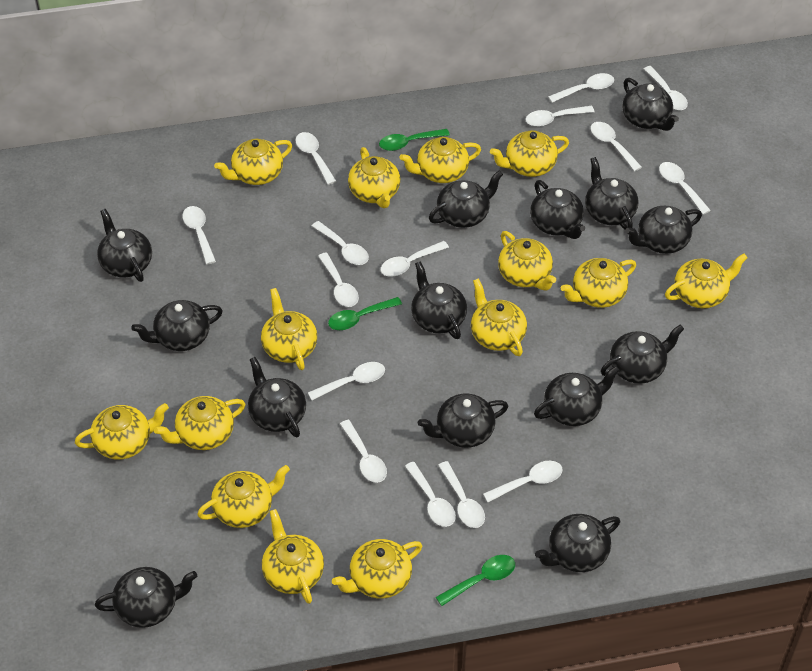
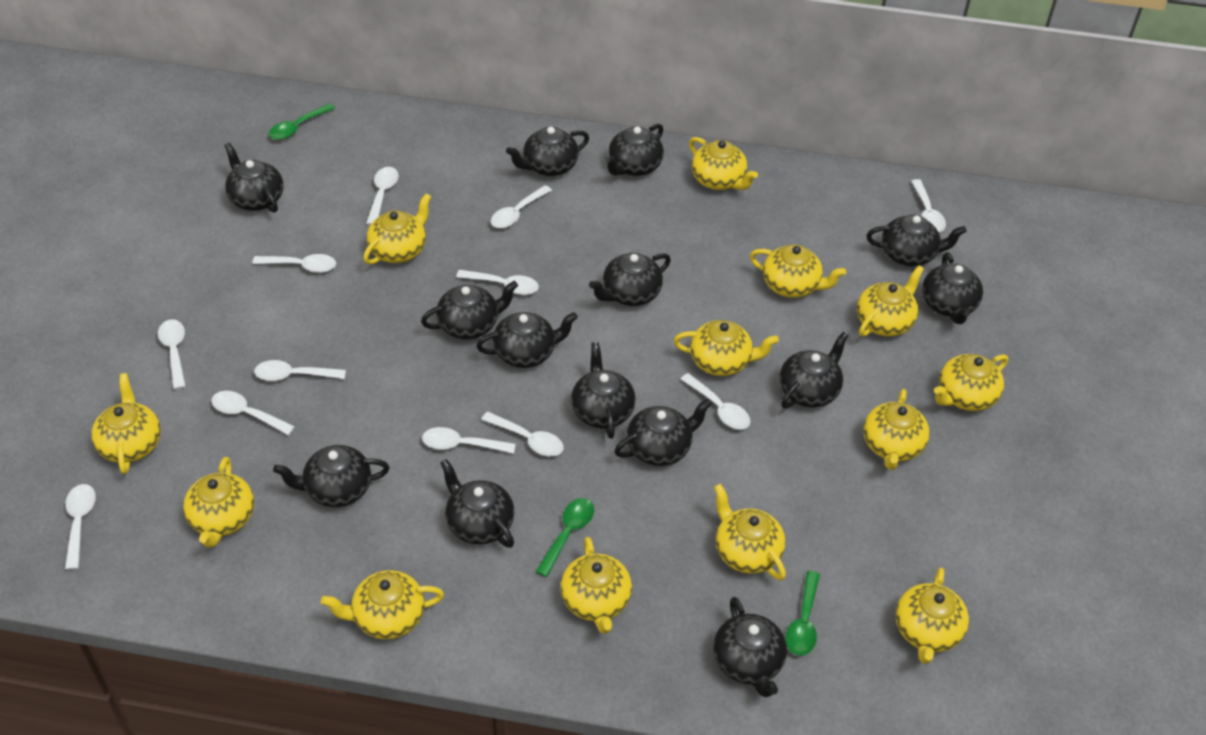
white spoon: 15 -> 12
yellow teapot: 14 -> 13

